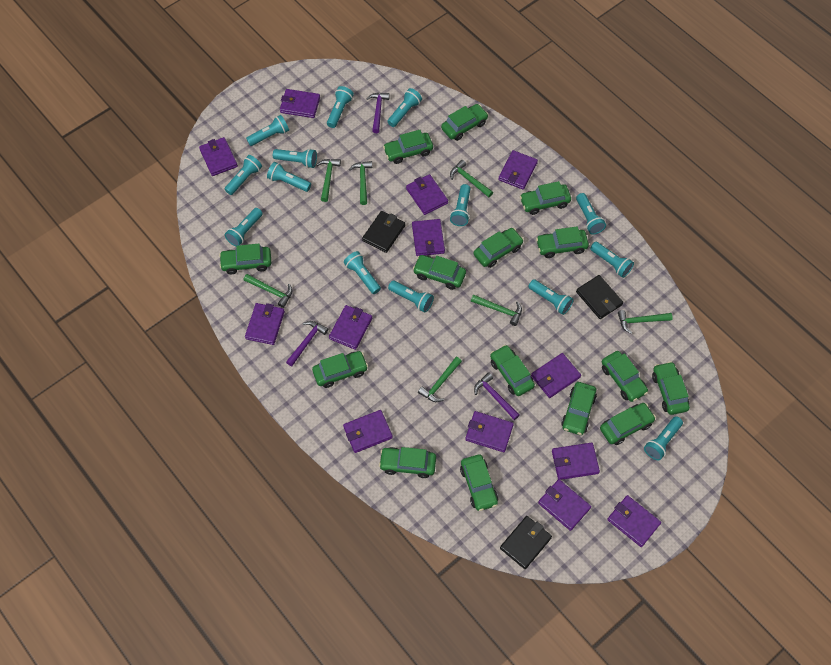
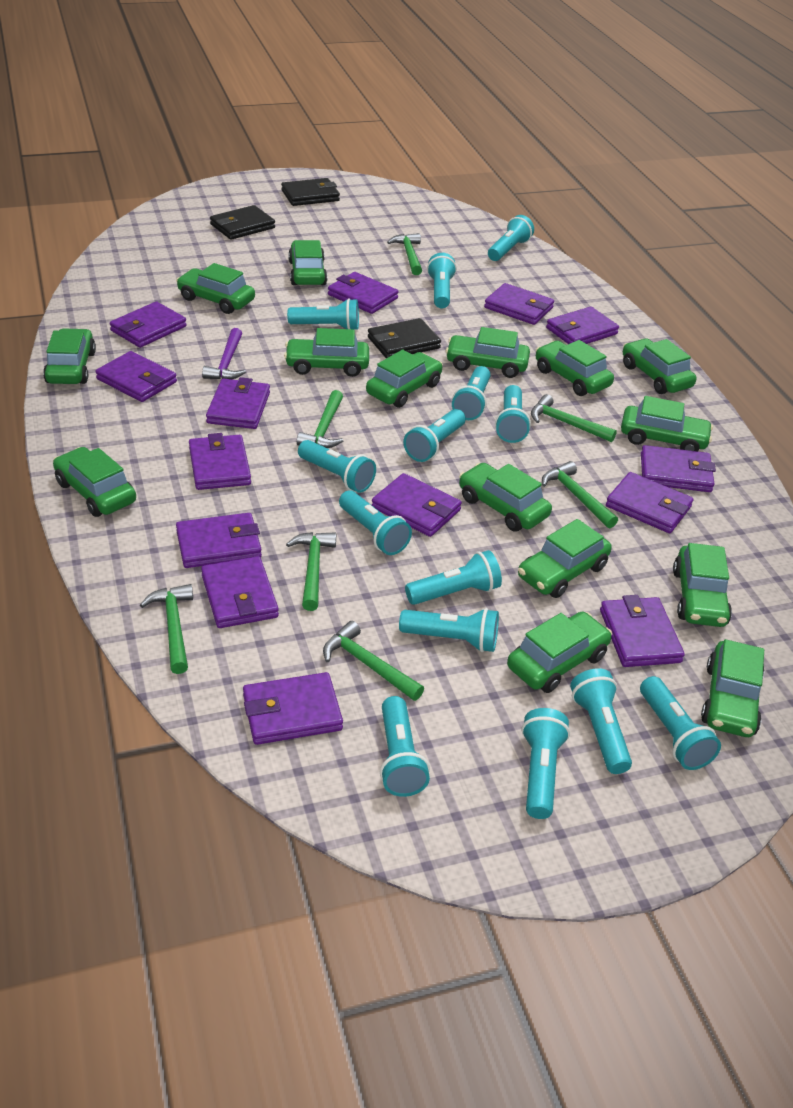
purple hammer: 3 -> 1
purple wallet: 13 -> 14

